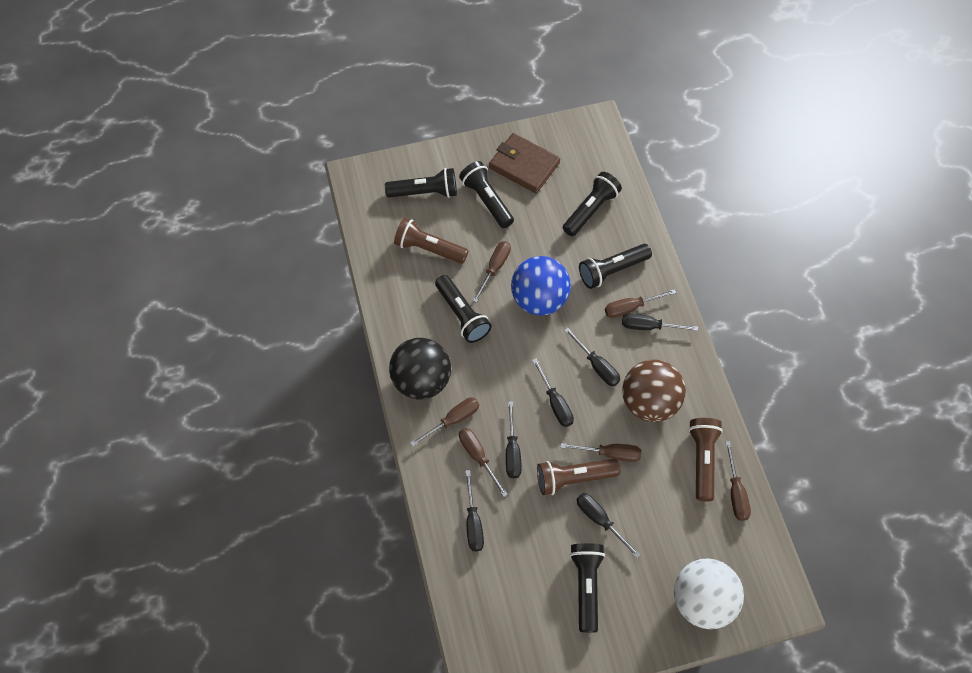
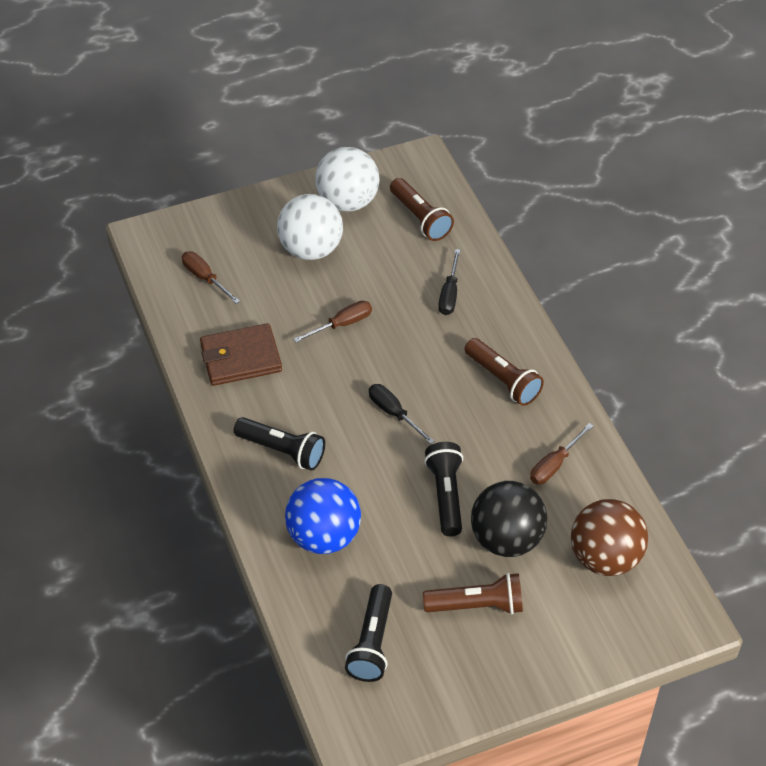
black flashlight: 6 -> 3
black screwdriver: 6 -> 2
brown screwdriver: 6 -> 3
white ball: 1 -> 2

